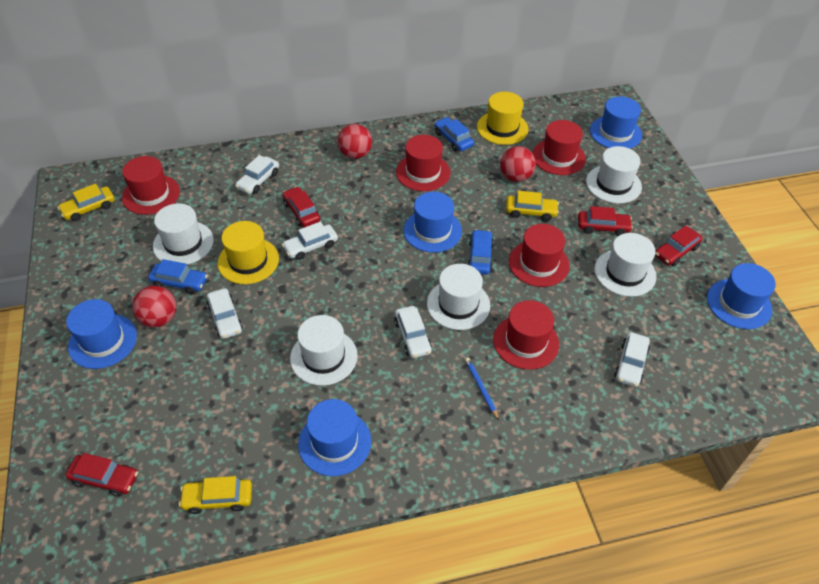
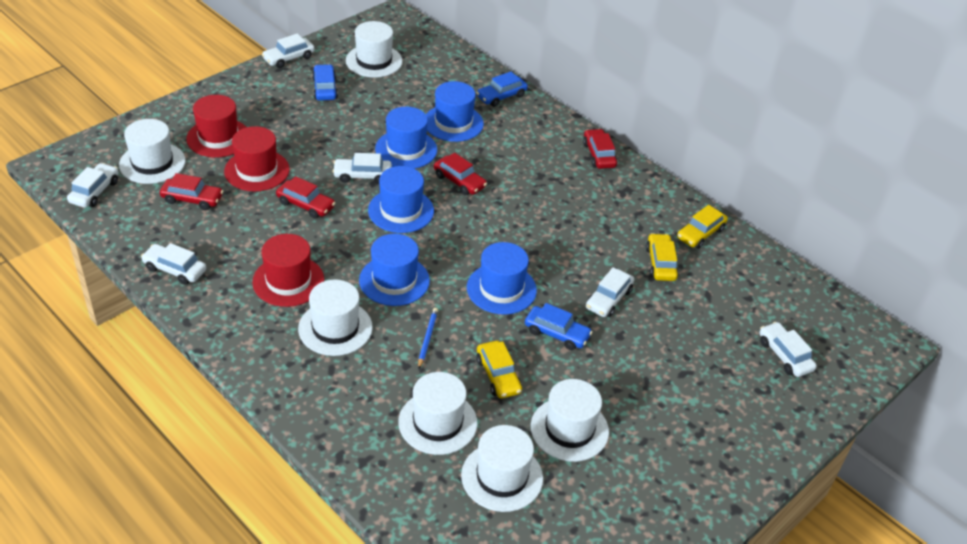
red ball: 3 -> 0
red hat: 5 -> 3
white car: 5 -> 6
white hat: 5 -> 6
yellow hat: 2 -> 0

